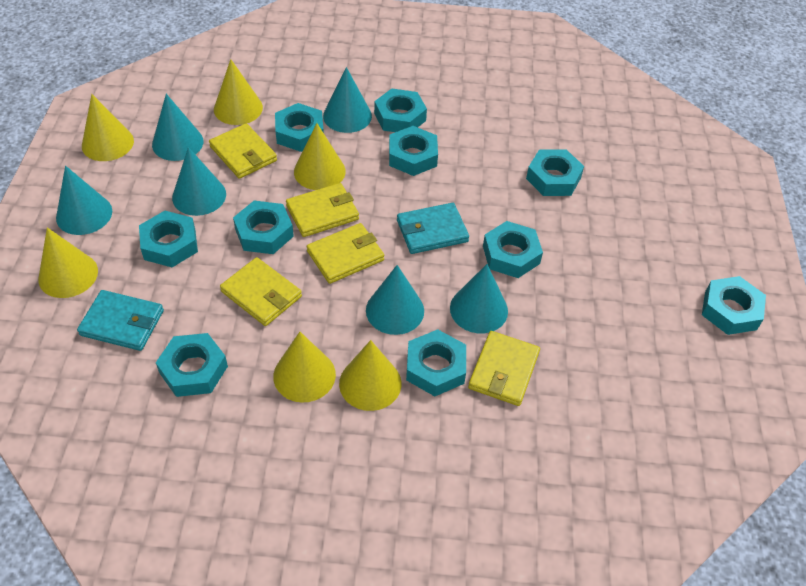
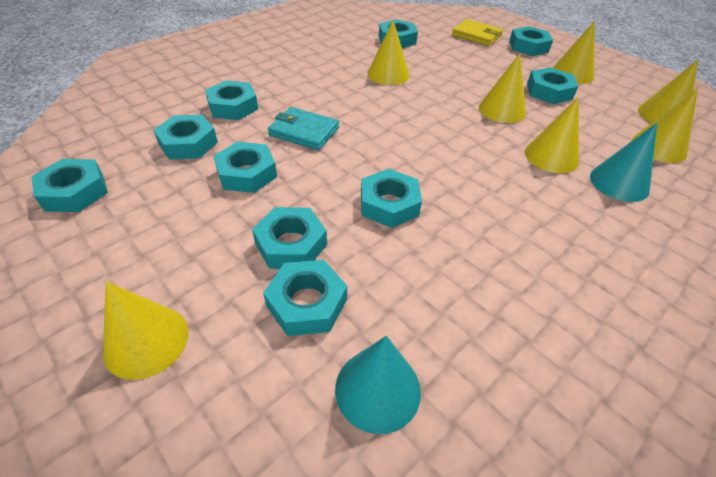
turquoise cone: 6 -> 2
turquoise wallet: 2 -> 1
yellow cone: 6 -> 7
yellow wallet: 5 -> 1

